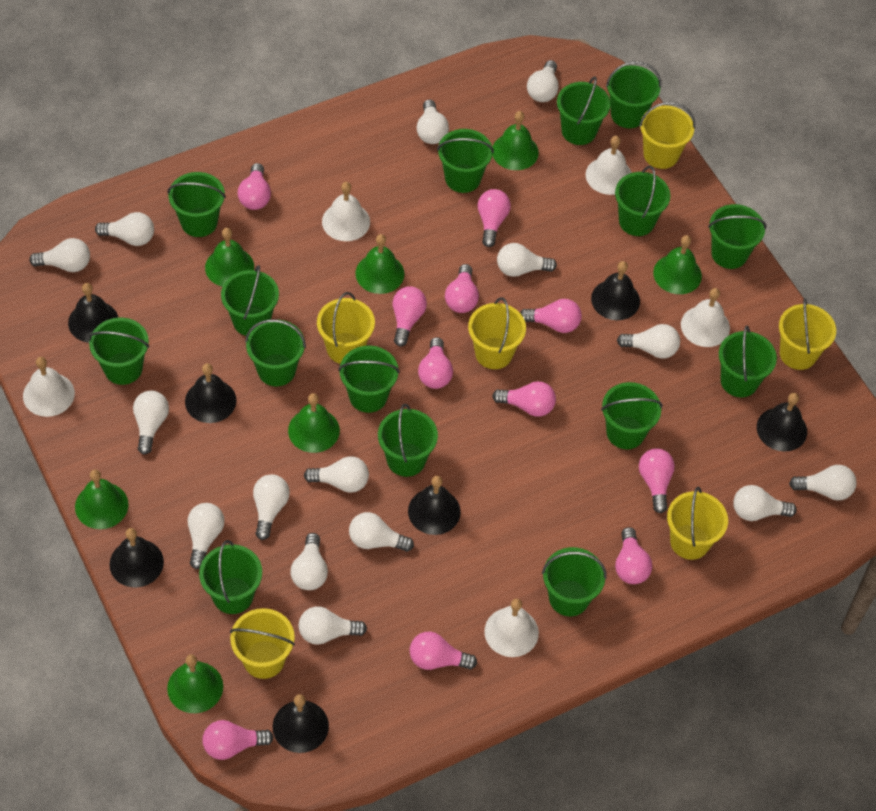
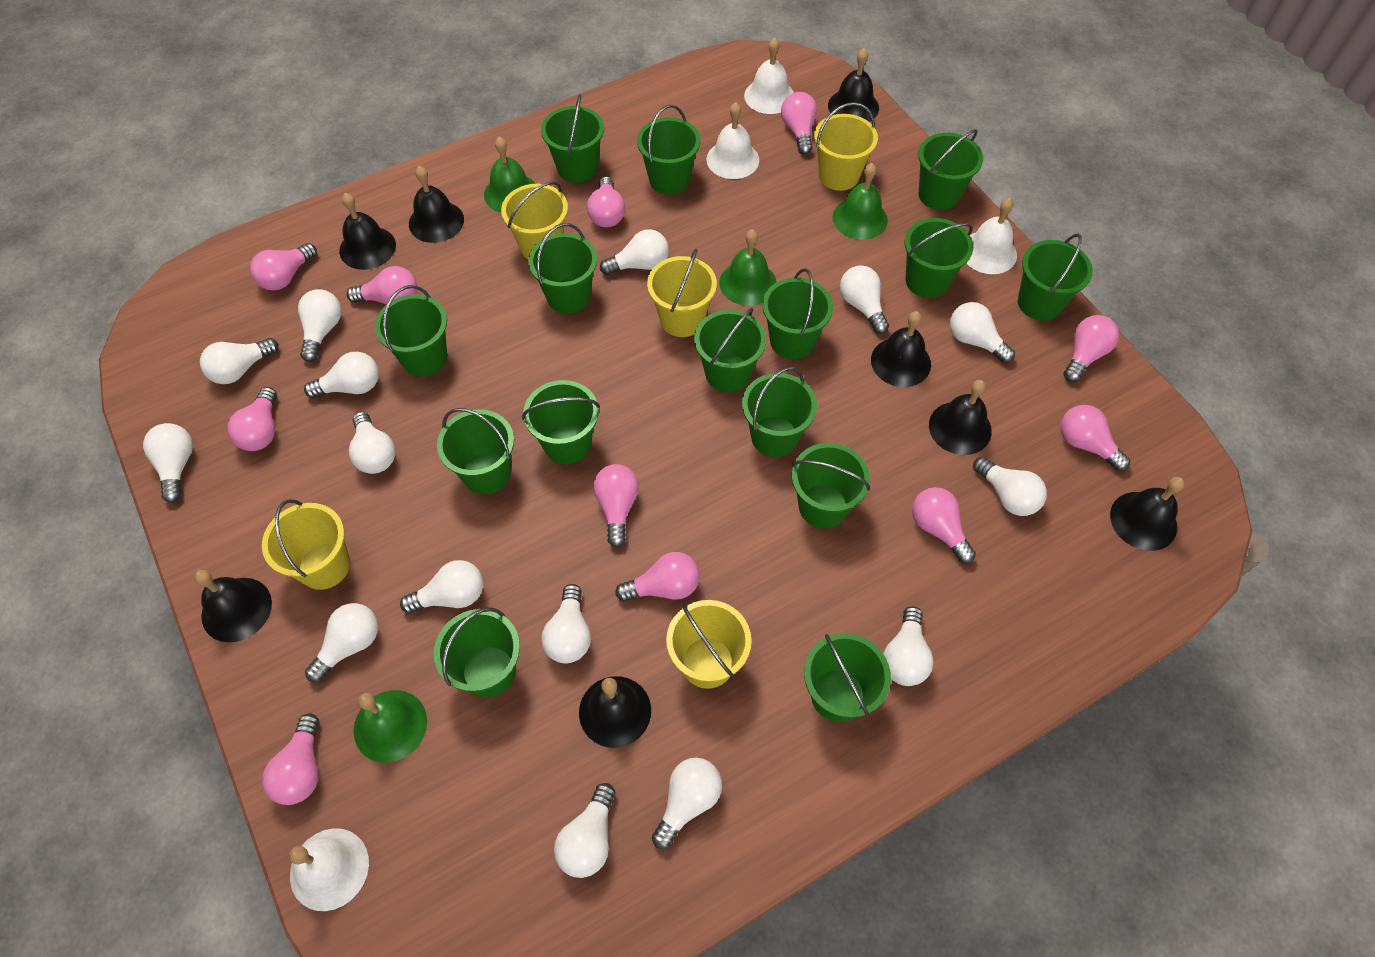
black bell: 7 -> 8
green bell: 7 -> 4
white bell: 5 -> 4
yellow bucket: 6 -> 5

